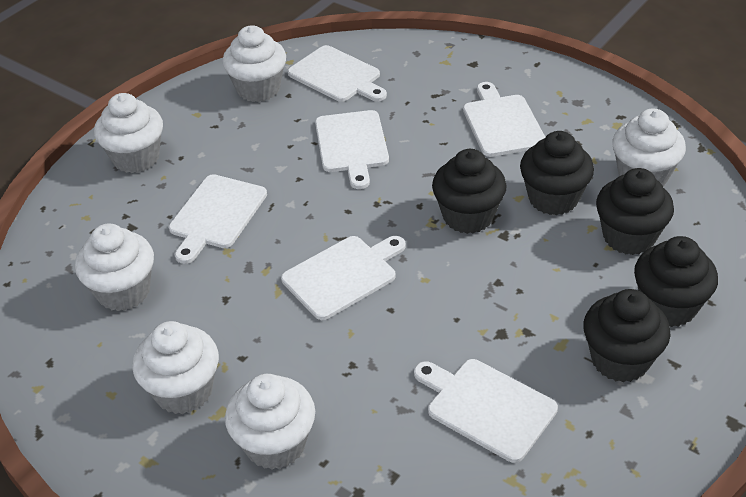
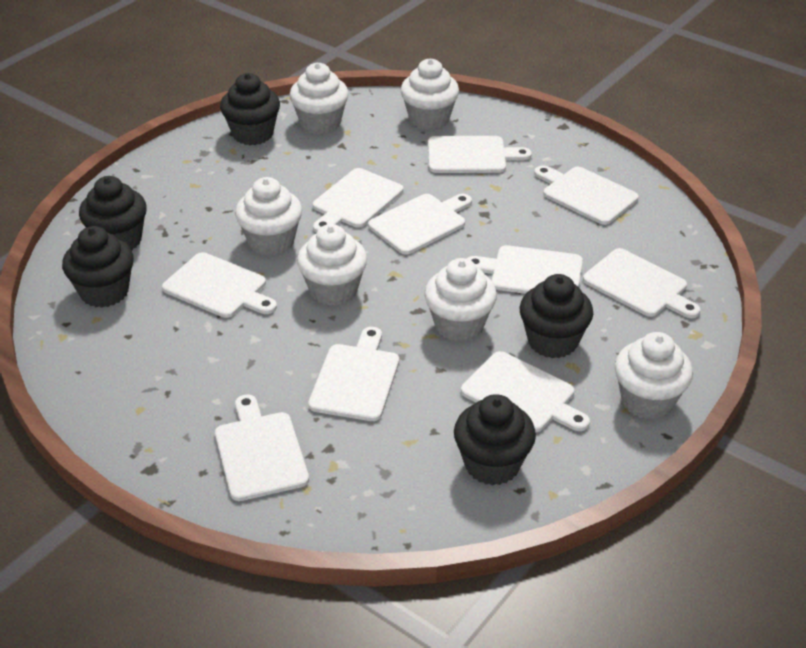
white cutting board: 6 -> 10

